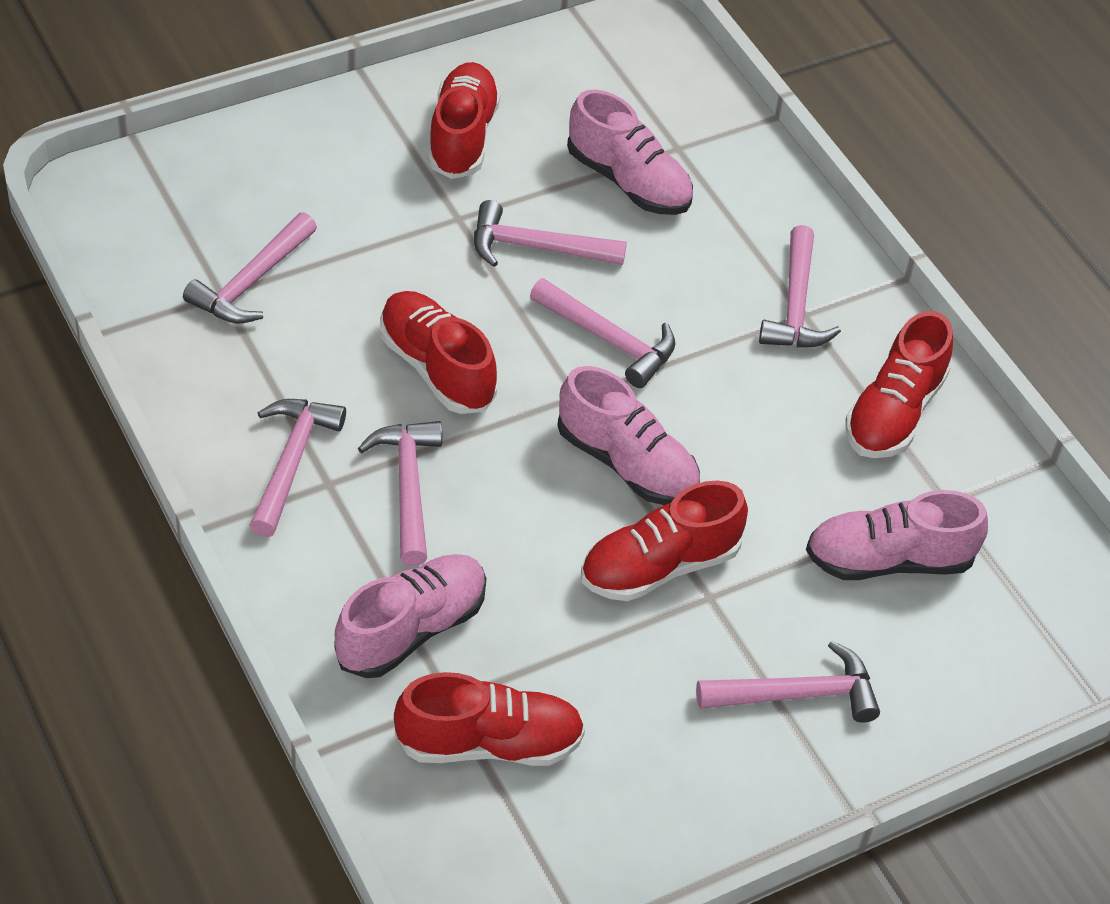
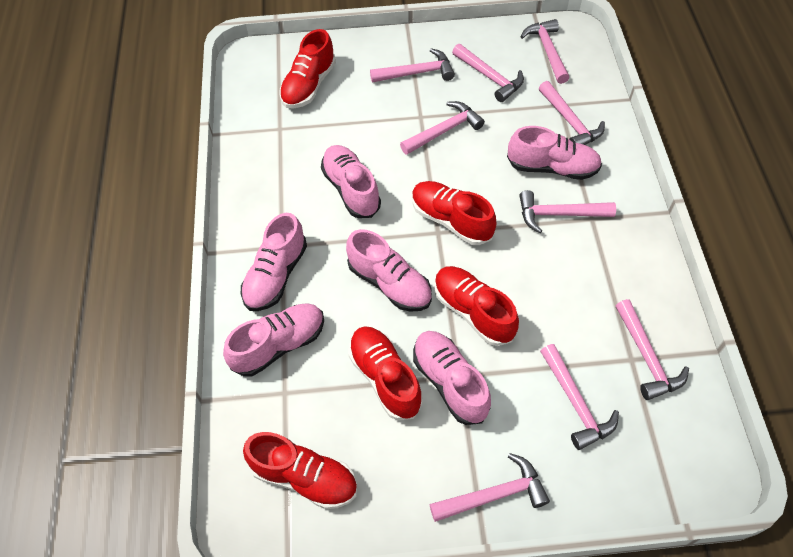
pink hammer: 7 -> 9
pink shoe: 4 -> 6

